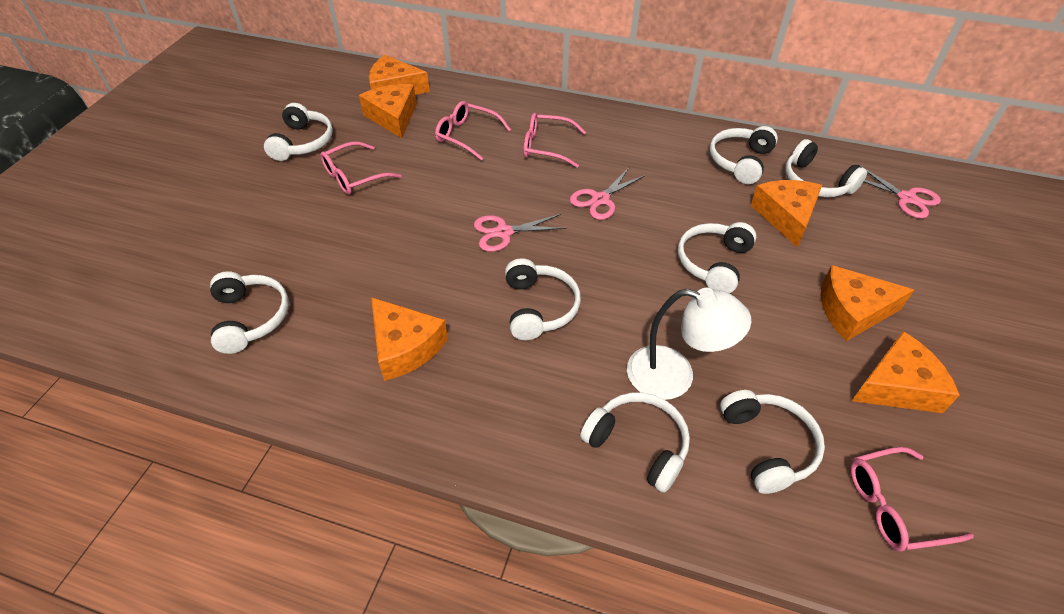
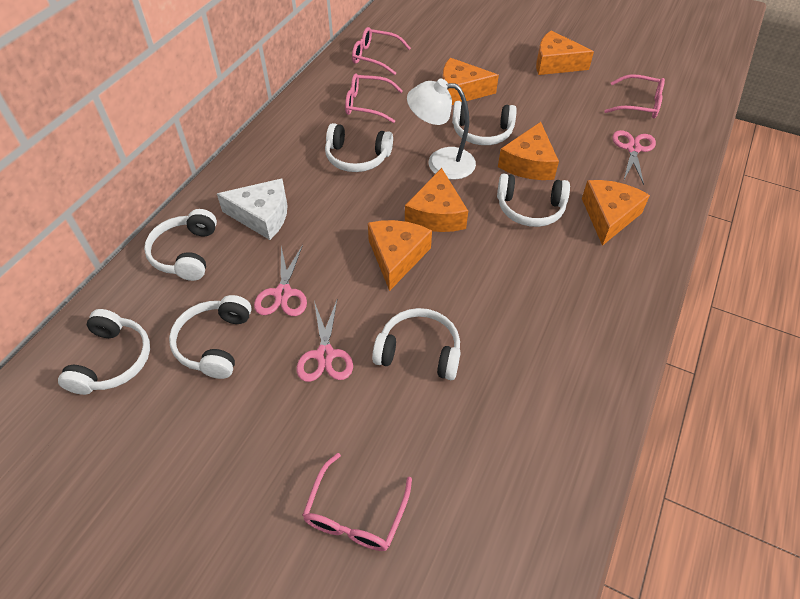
white cheese: 0 -> 1
white headphones: 8 -> 7

